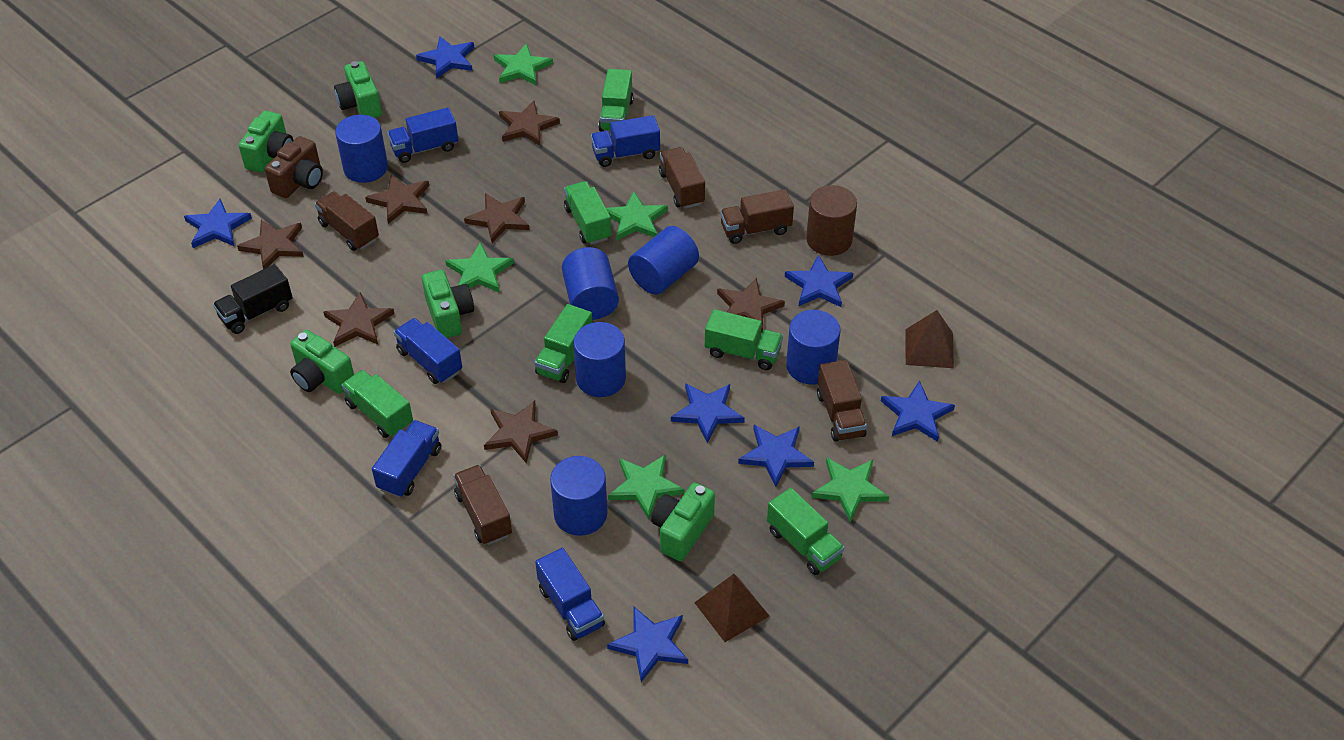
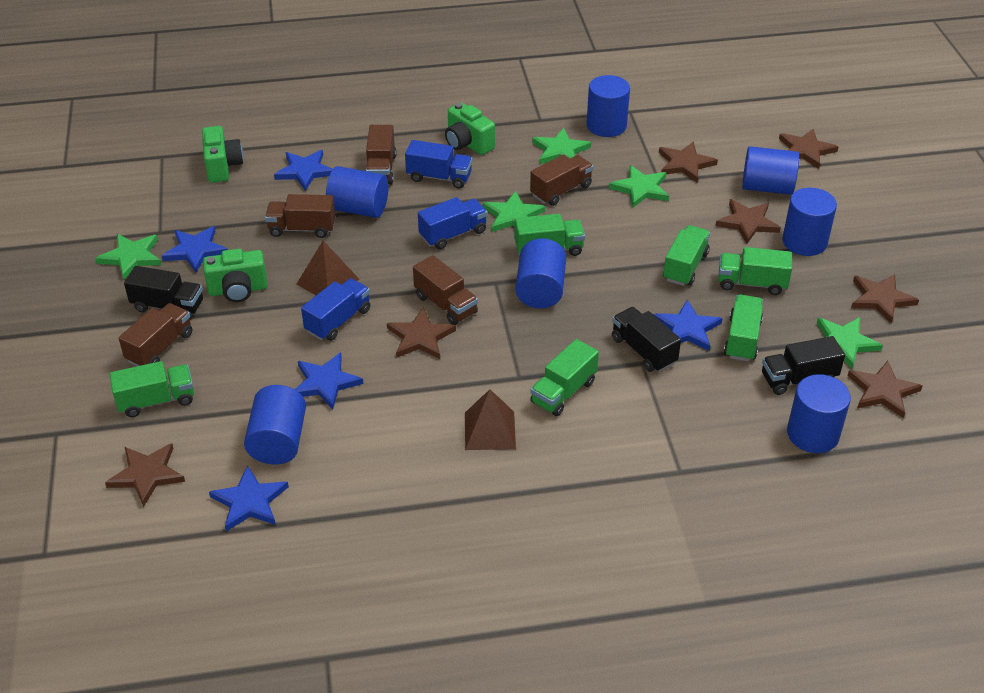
black truck: 1 -> 3
blue cylinder: 6 -> 7
blue star: 7 -> 5
blue truck: 5 -> 3
brown camera: 1 -> 0
brown cylinder: 1 -> 0
green camera: 5 -> 3

